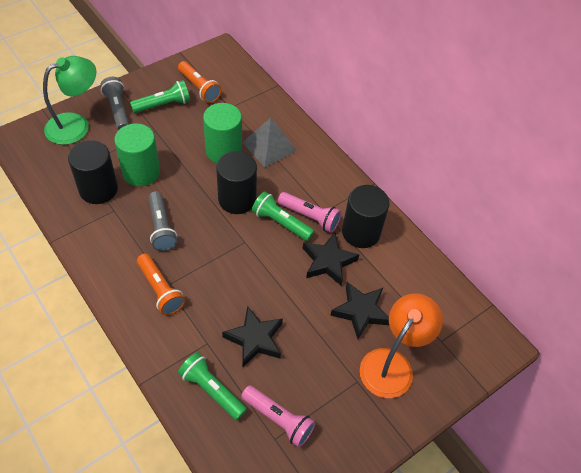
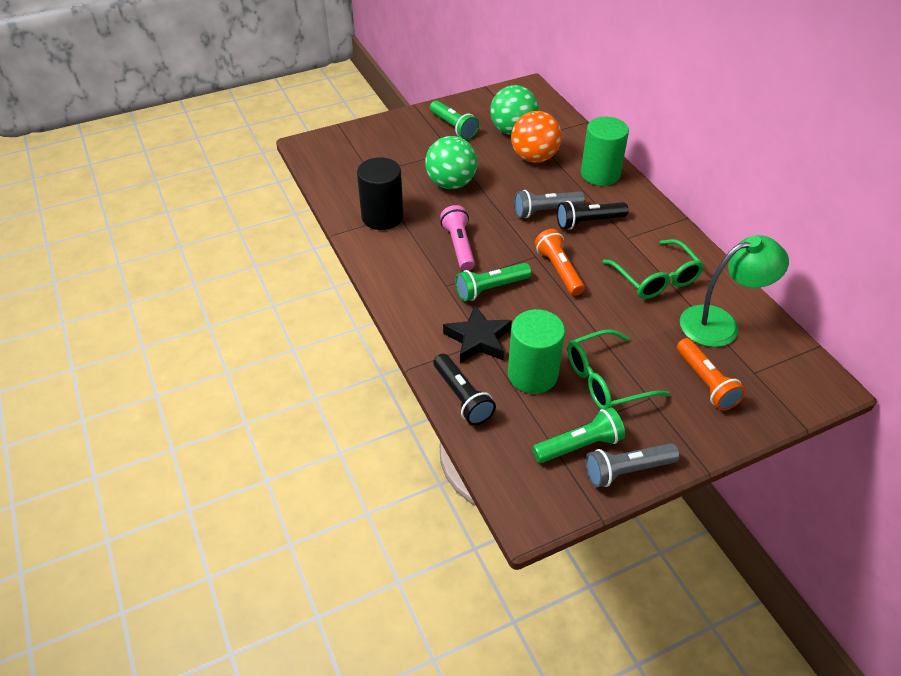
black cylinder: 3 -> 1
black flashlight: 0 -> 2
black star: 3 -> 1
green ball: 0 -> 2
green glasses: 0 -> 2
grey pyramid: 1 -> 0
orange ball: 0 -> 1
orange lamp: 1 -> 0
pink flashlight: 2 -> 1

